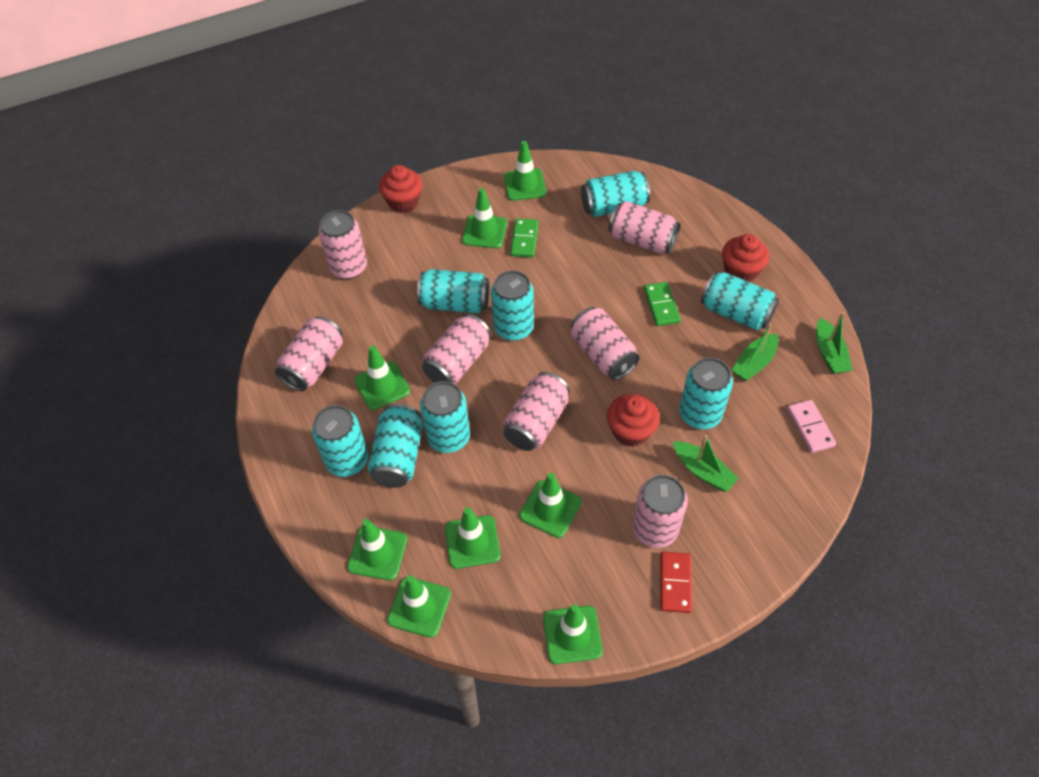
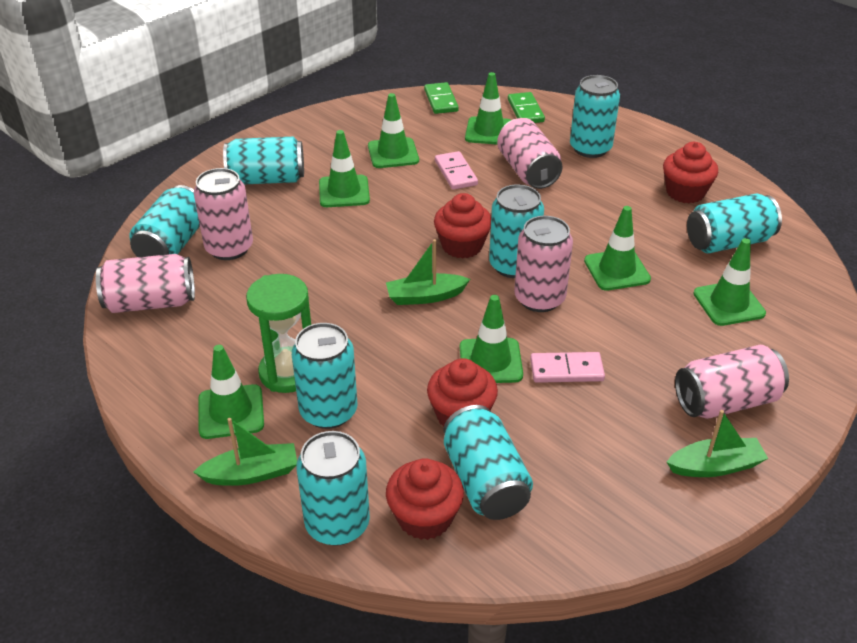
green hourglass: 0 -> 1
green traffic cone: 8 -> 7
pink can: 7 -> 5
pink domino: 1 -> 2
red cupcake: 3 -> 4
red domino: 1 -> 0

